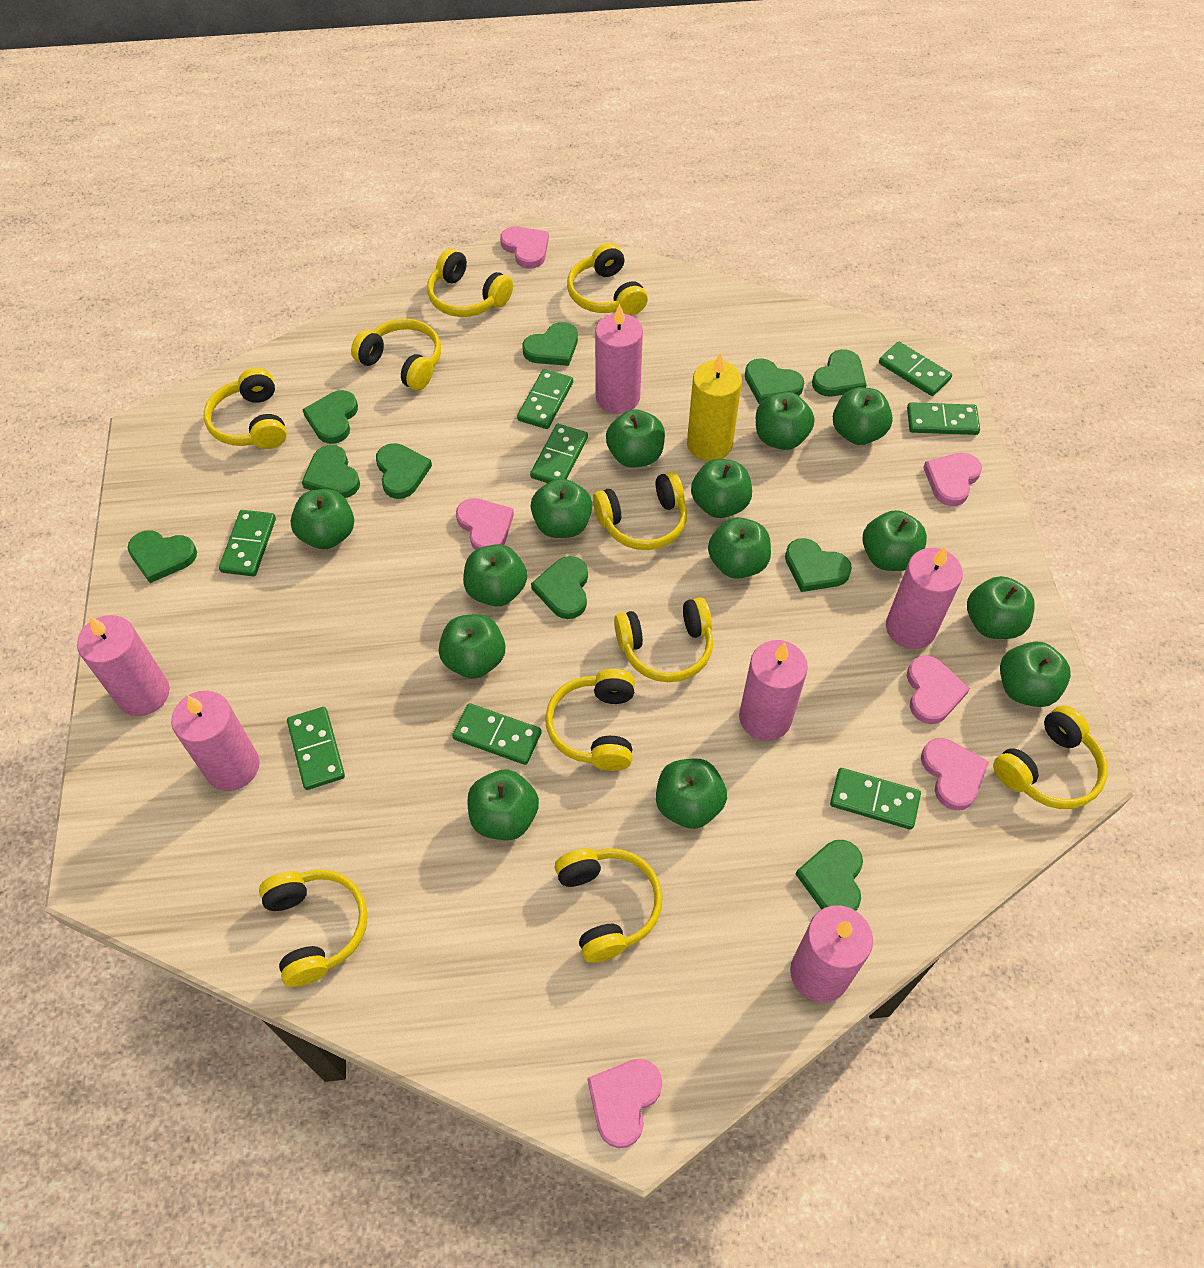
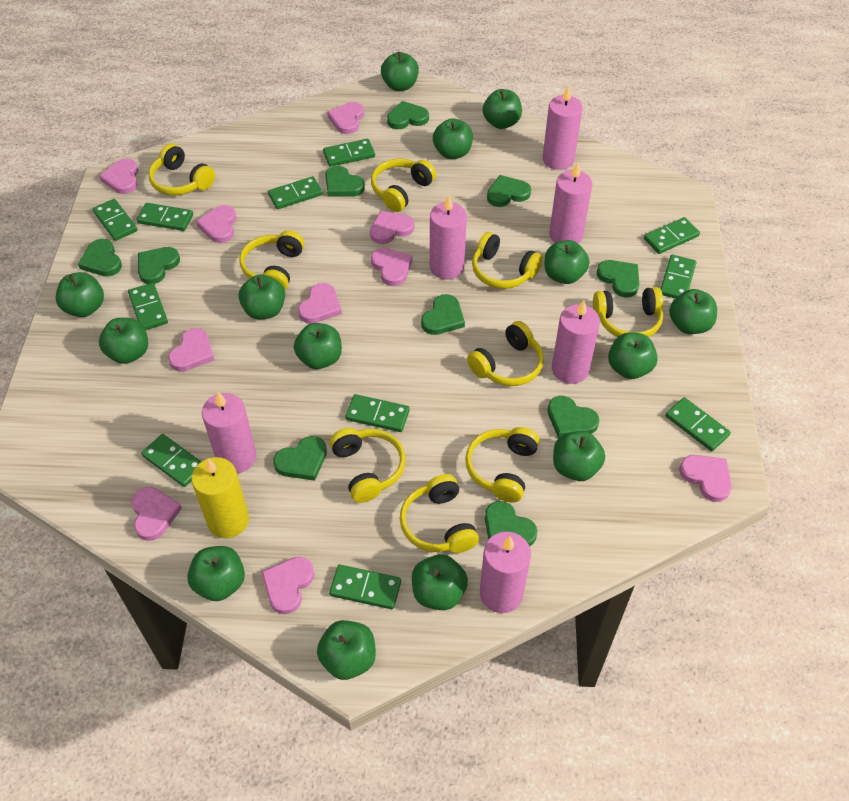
green domino: 8 -> 11
pink heart: 6 -> 10
yellow headphones: 10 -> 9

